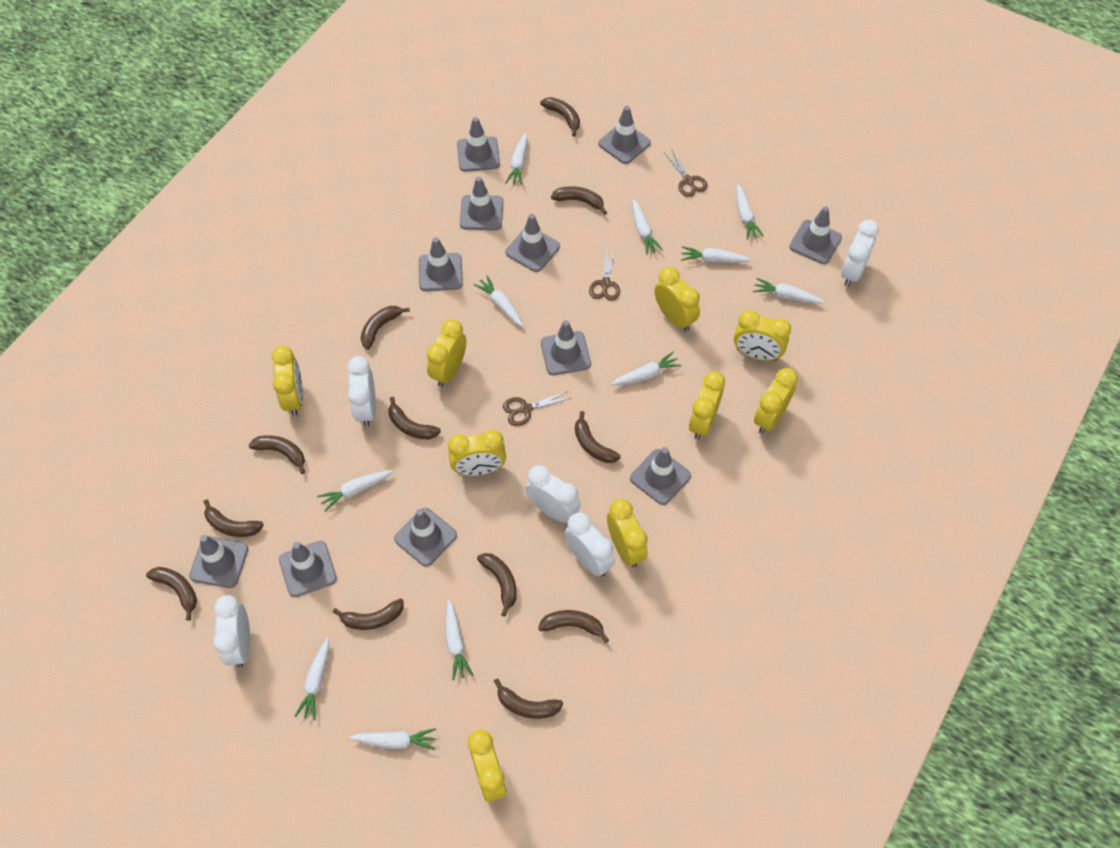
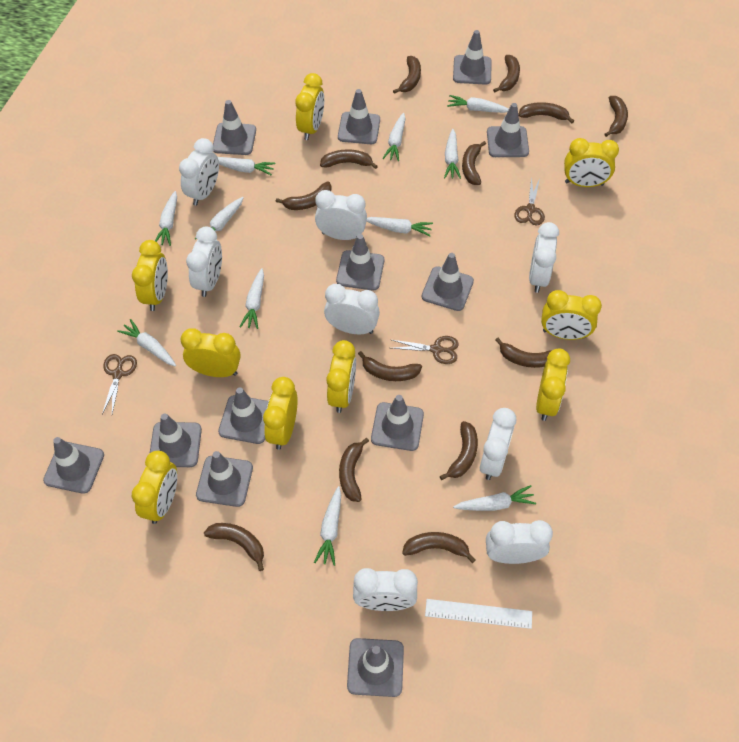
brown banana: 12 -> 13
grey traffic cone: 11 -> 12
white clock: 5 -> 8
white ruler: 0 -> 1

